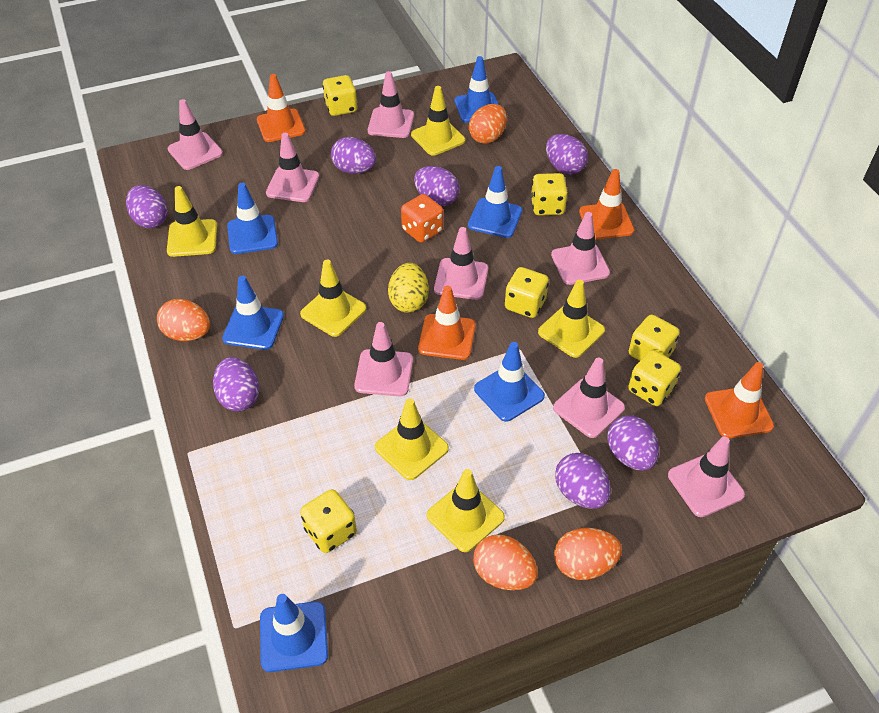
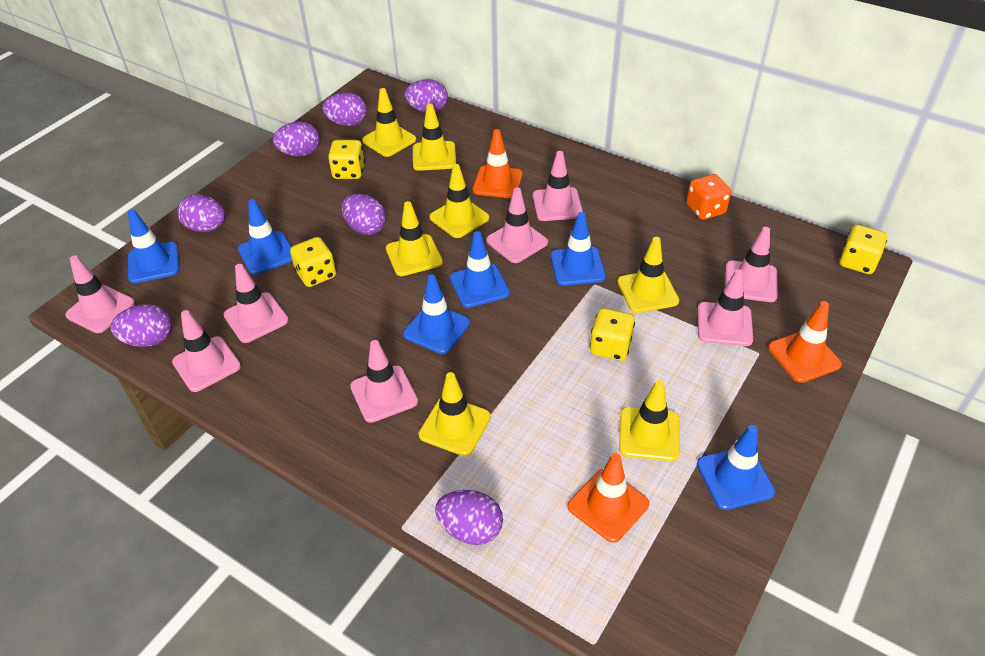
orange egg: 4 -> 0
orange traffic cone: 4 -> 3
yellow dice: 6 -> 4
yellow egg: 1 -> 0
yellow traffic cone: 6 -> 7

